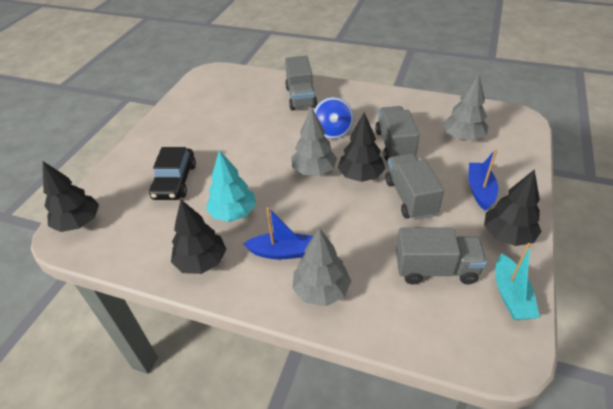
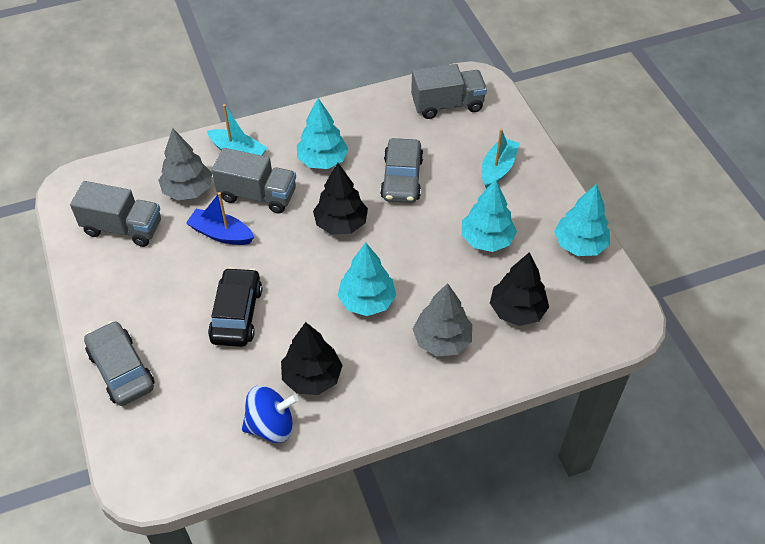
black tree: 4 -> 3
blue boat: 2 -> 1
grey car: 0 -> 2
grey tree: 3 -> 2
grey truck: 4 -> 3
turquoise boat: 1 -> 2
turquoise tree: 1 -> 4

